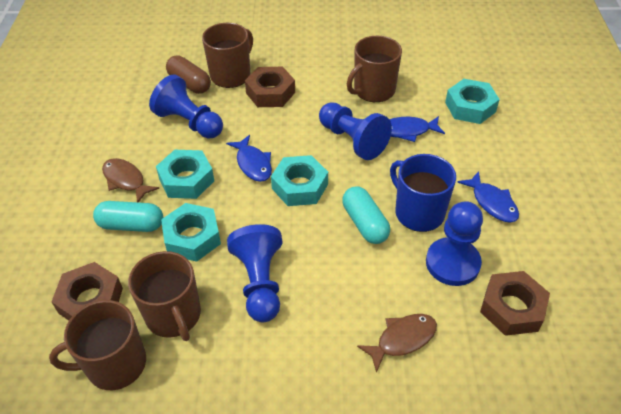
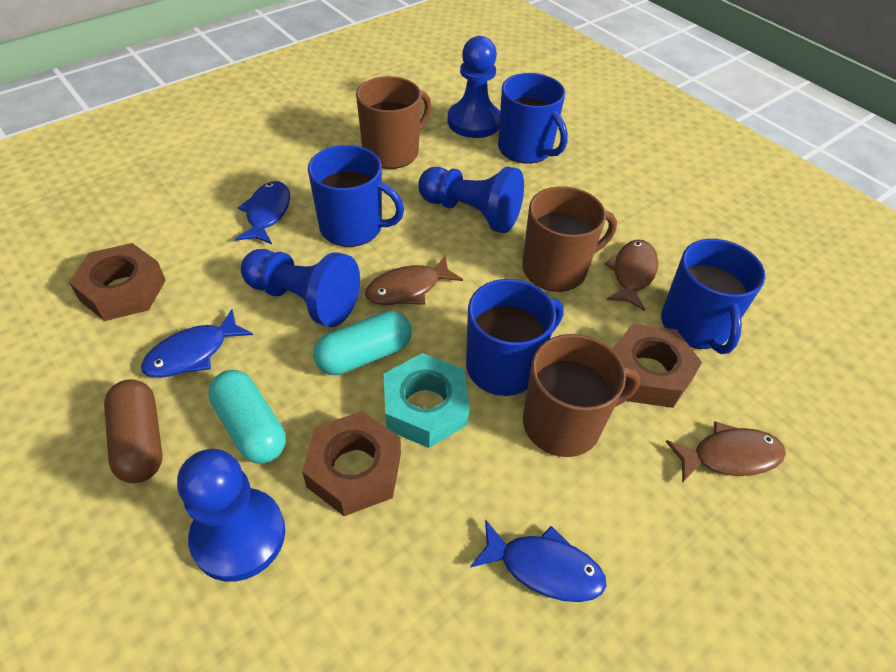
blue mug: 1 -> 4
brown fish: 2 -> 3
brown mug: 4 -> 3
turquoise nut: 4 -> 1

